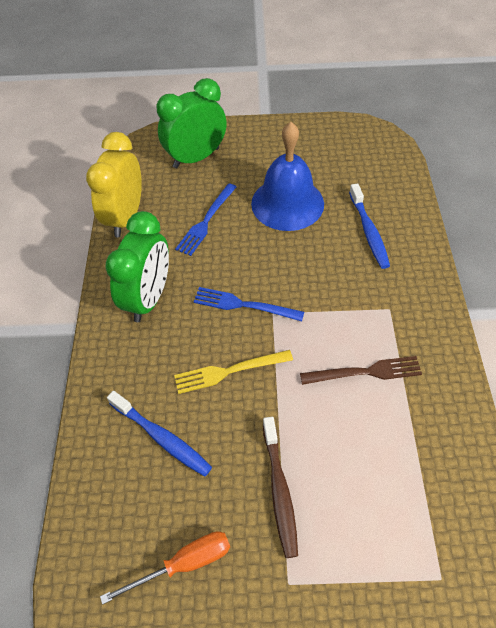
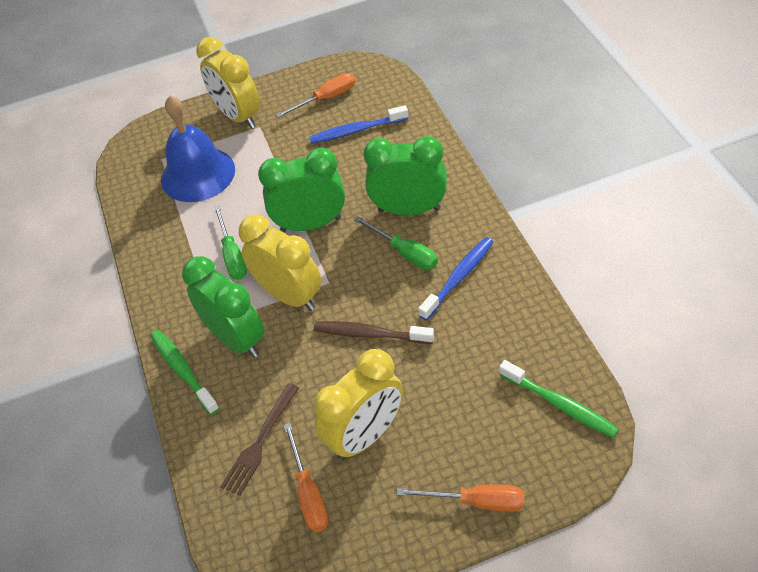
blue fork: 2 -> 0
green clock: 2 -> 3
green screwdriver: 0 -> 2
green toothbrush: 0 -> 2
orange screwdriver: 1 -> 3
yellow clock: 1 -> 3
yellow fork: 1 -> 0

